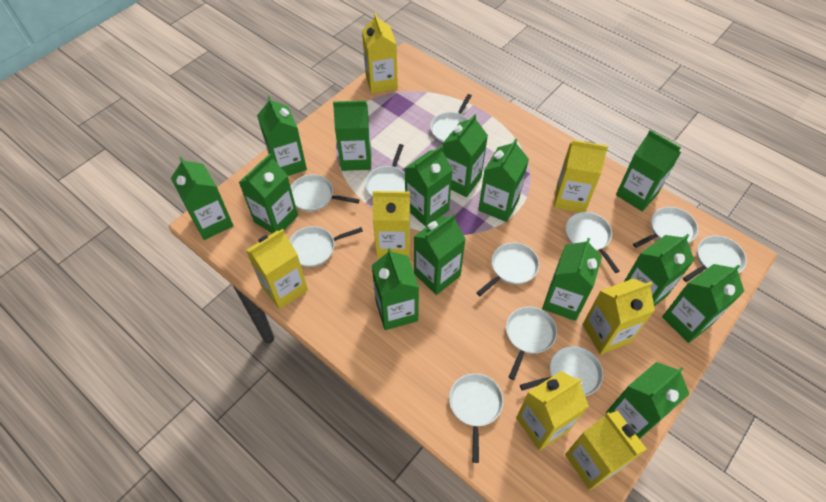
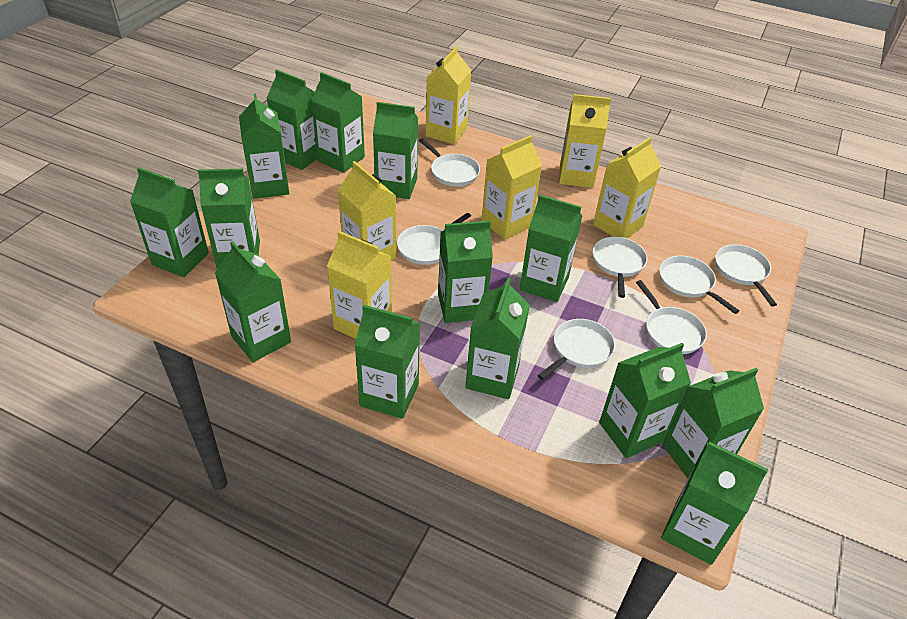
white pan: 11 -> 7
yellow carton: 7 -> 6

